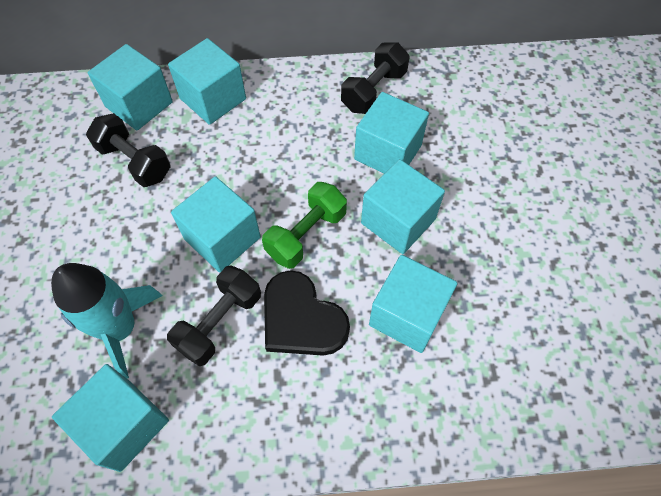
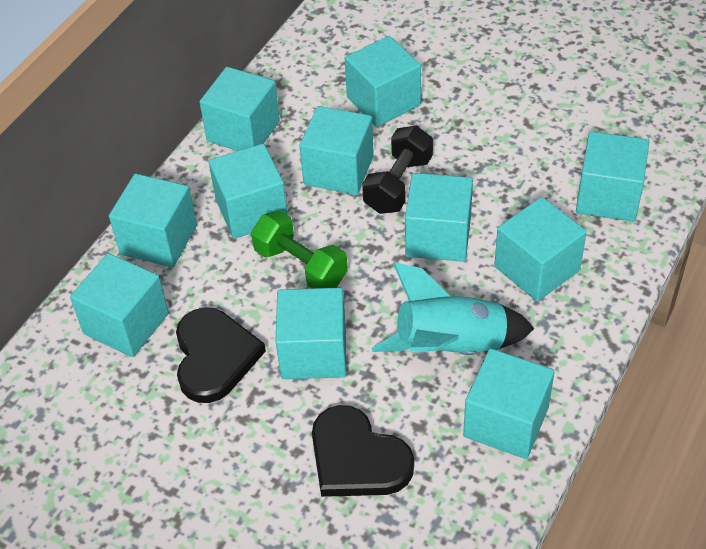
black dumbbell: 3 -> 1
black heart: 1 -> 2
turquoise cube: 7 -> 11

